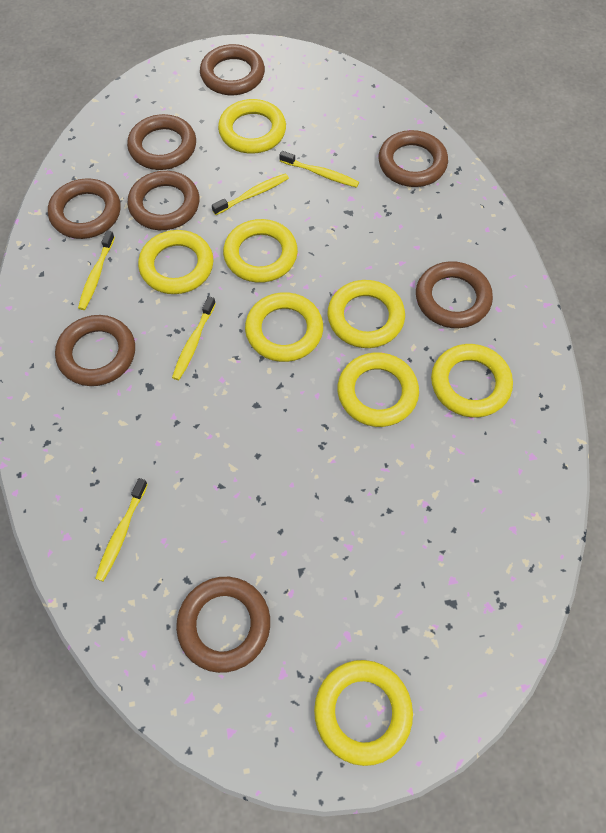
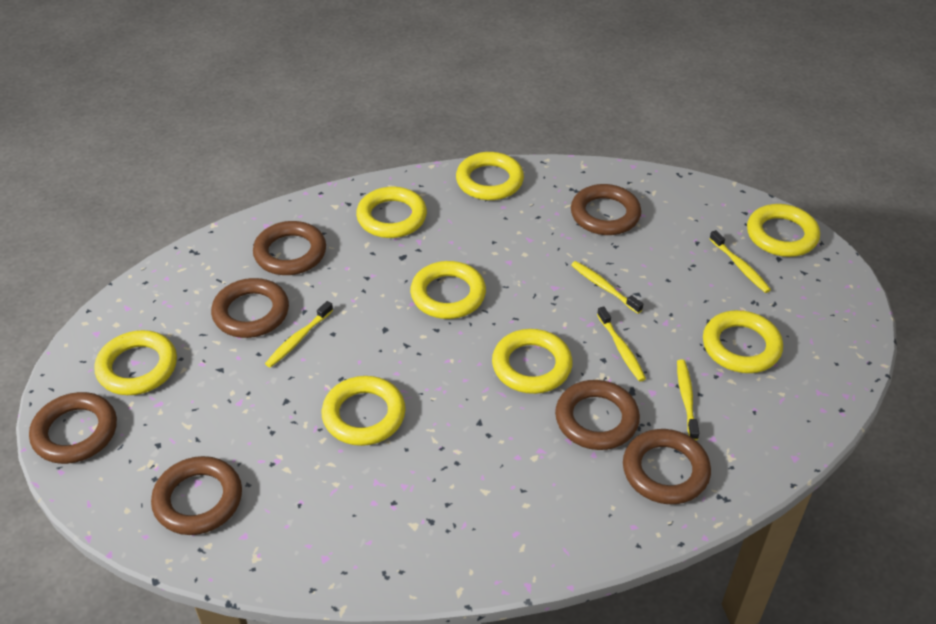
brown ring: 8 -> 7

